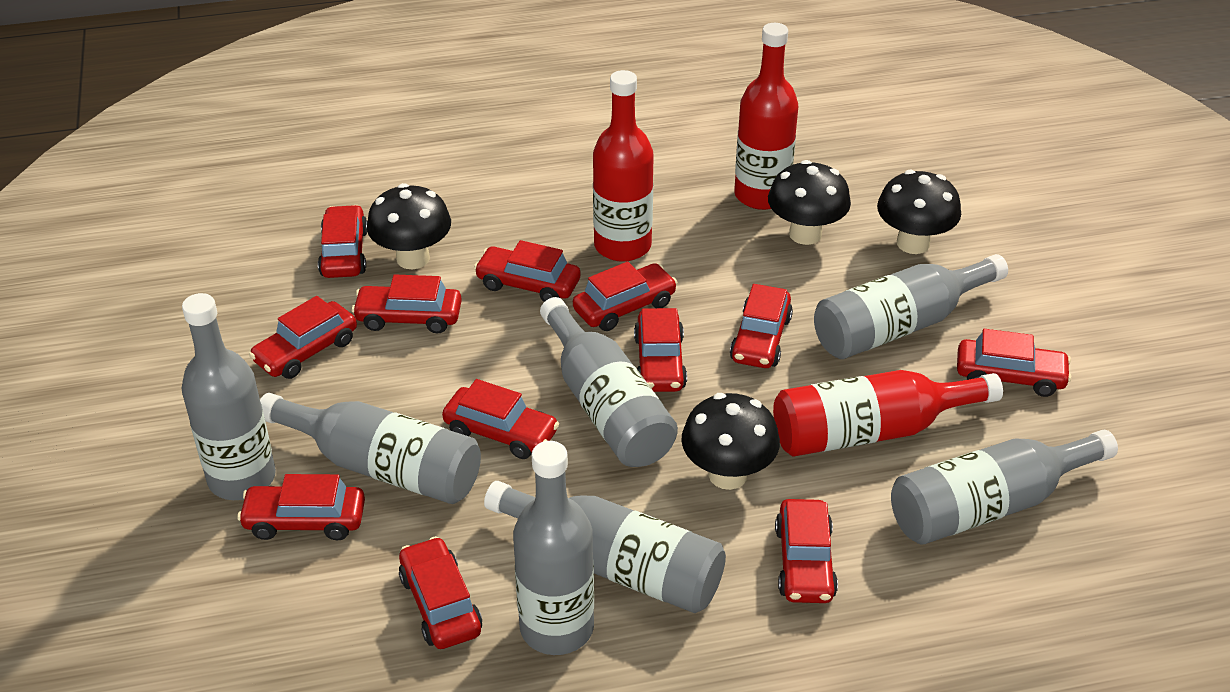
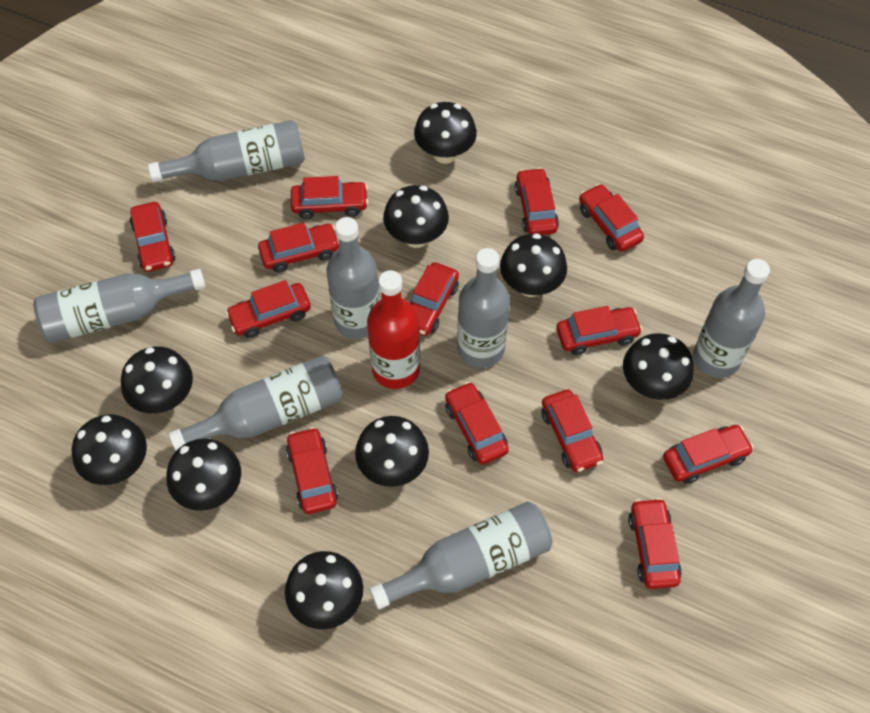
black mushroom: 4 -> 9
red bottle: 3 -> 1
red car: 12 -> 13

